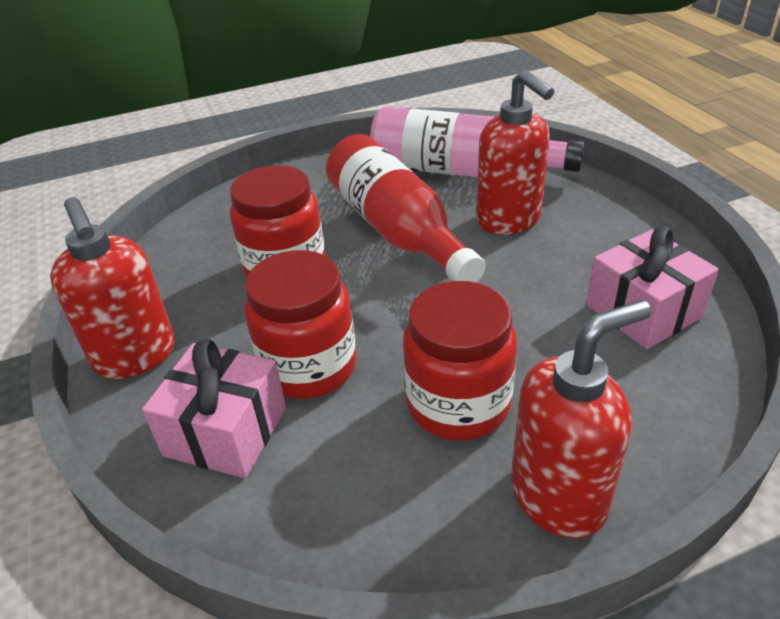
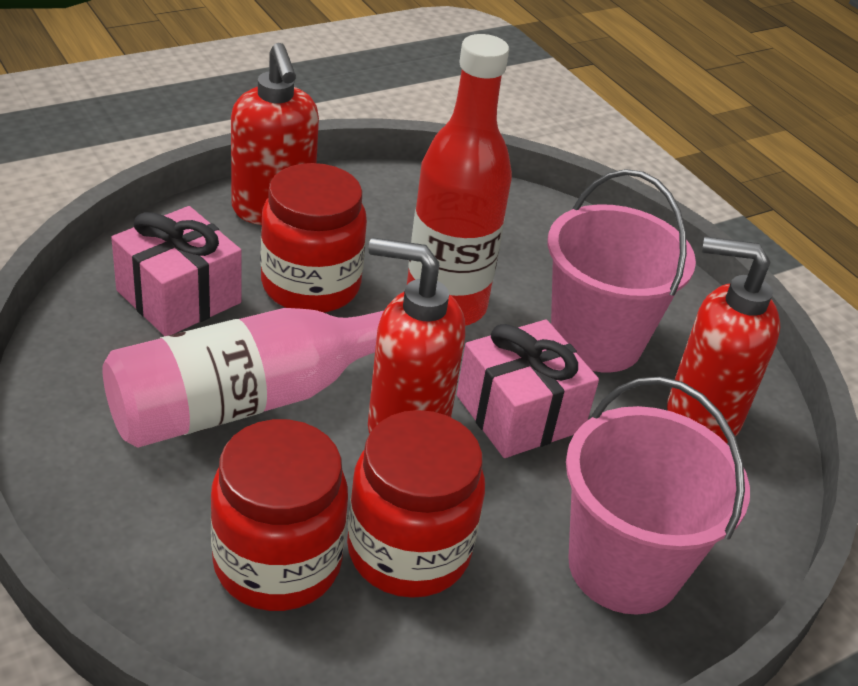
pink bucket: 0 -> 2

